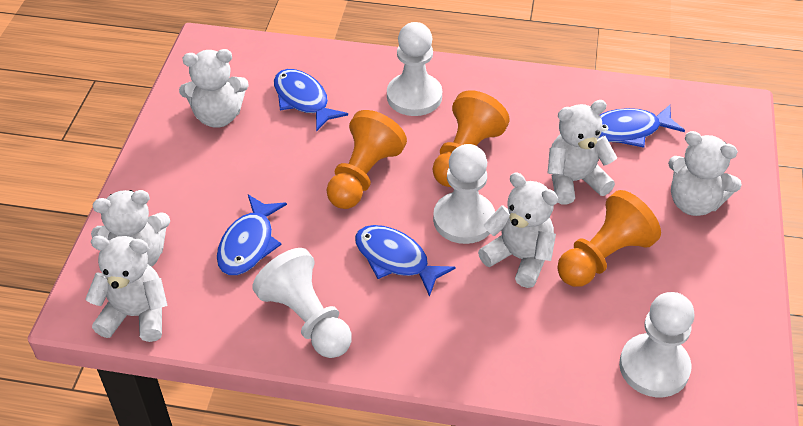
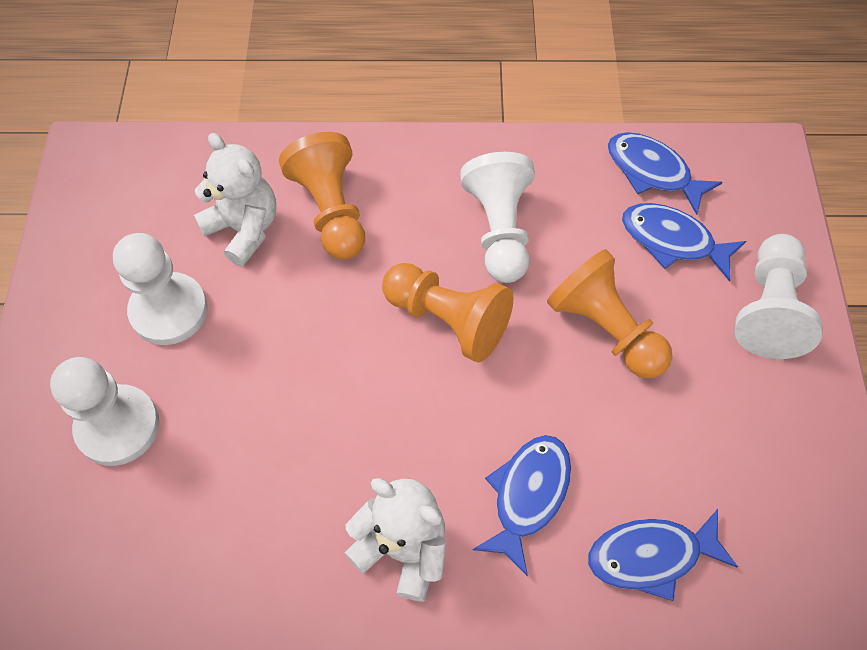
white teddy bear: 6 -> 2

